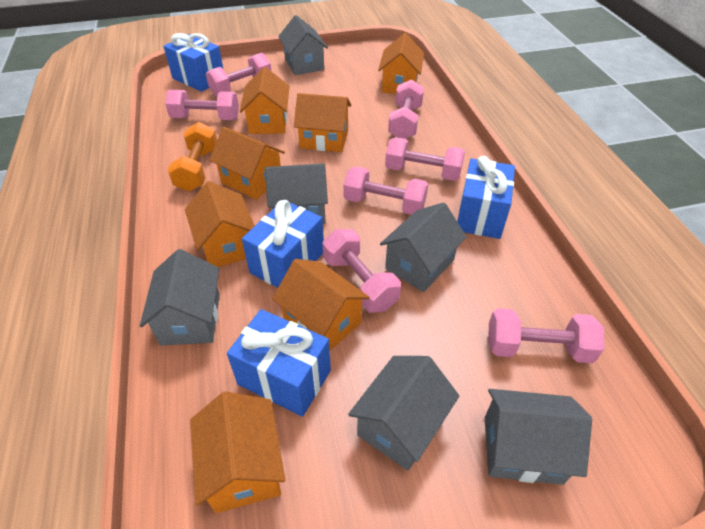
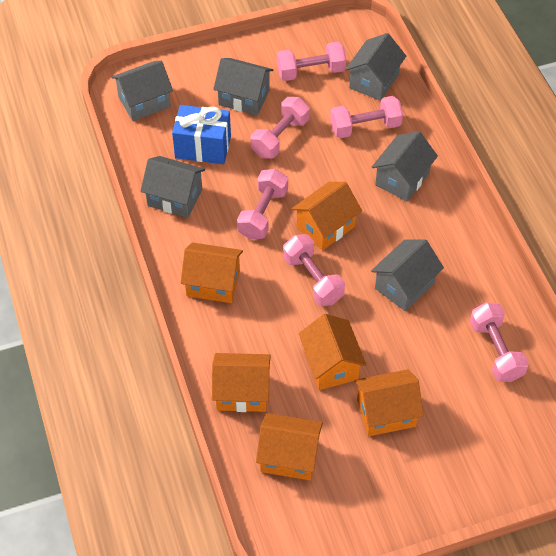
blue gift: 4 -> 1
orange dumbbell: 1 -> 0
orange house: 7 -> 6
pink dumbbell: 7 -> 6

